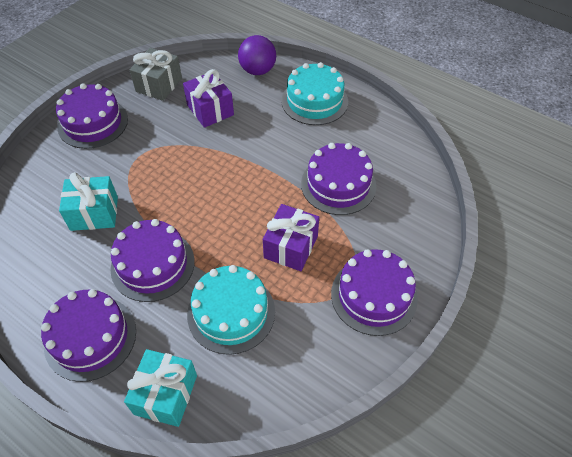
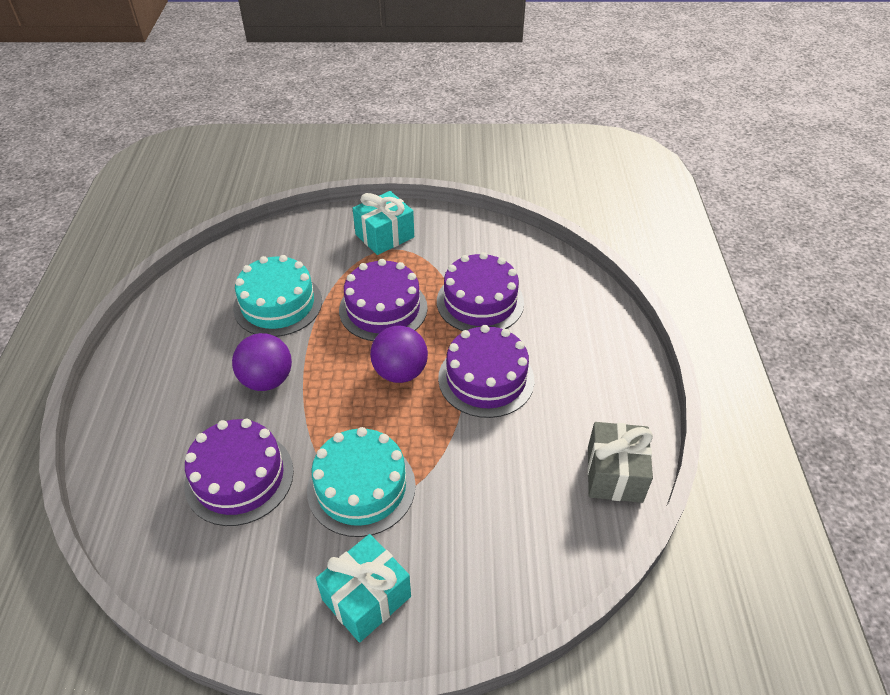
purple ball: 1 -> 2
purple cake: 5 -> 4
purple gift: 2 -> 0

